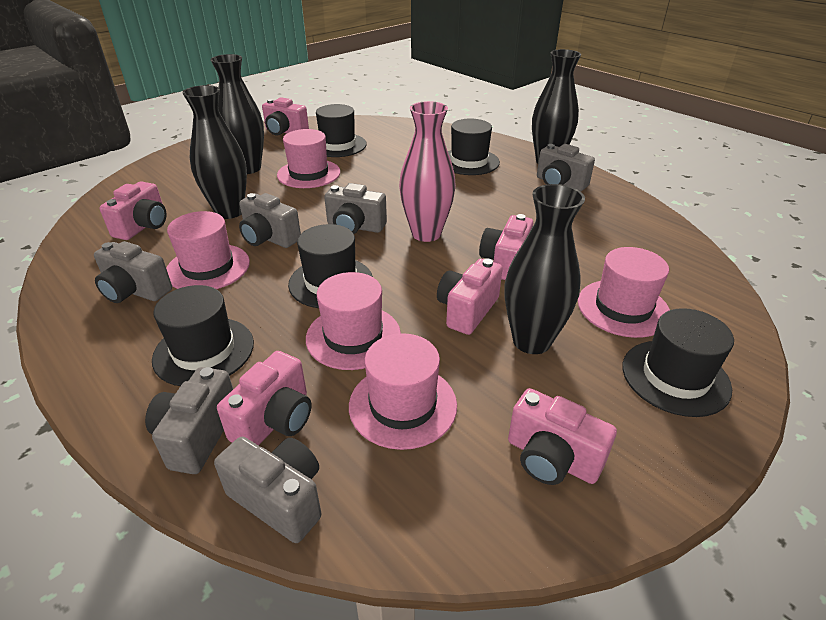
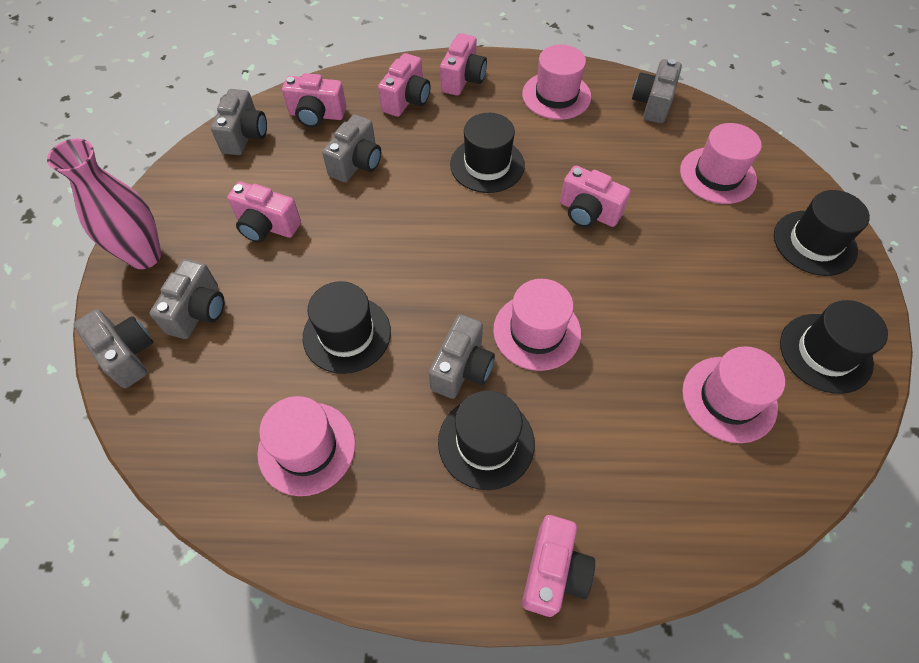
black vase: 4 -> 0

